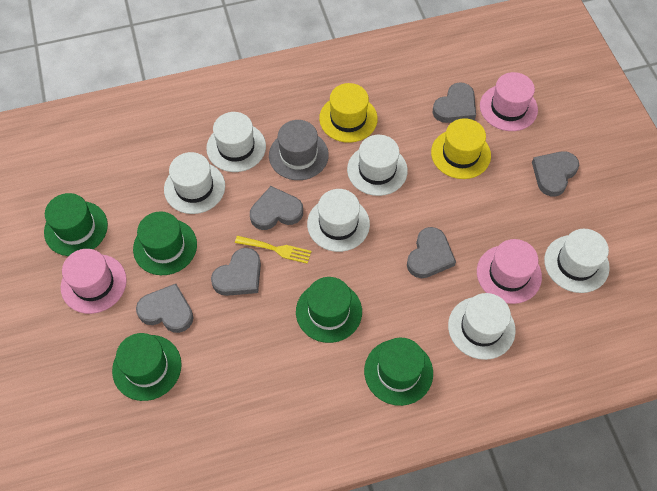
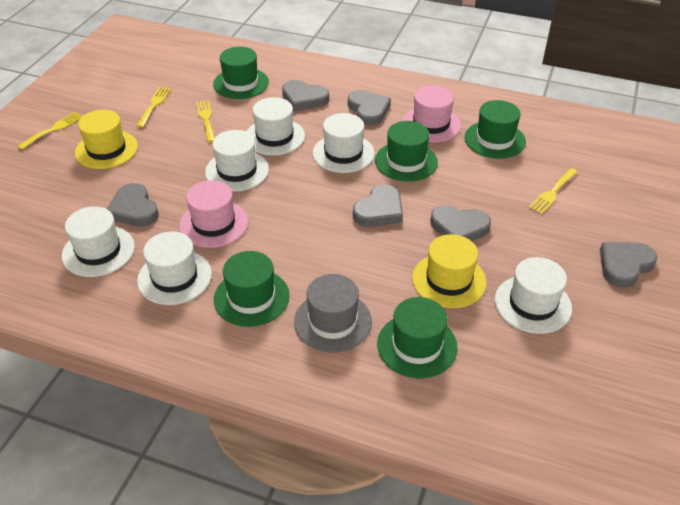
pink hat: 3 -> 2
yellow fork: 1 -> 4

